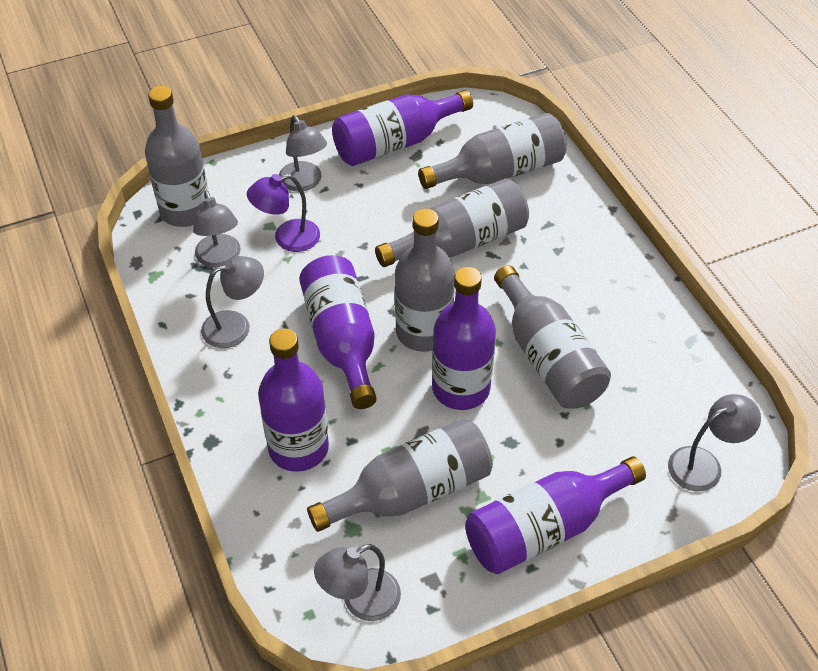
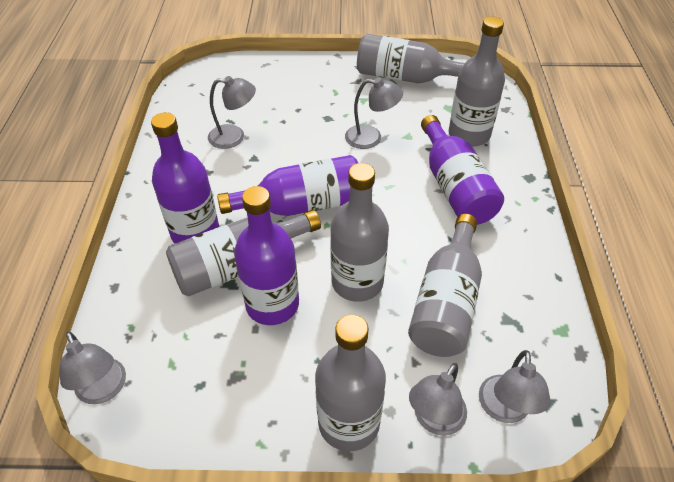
purple bottle: 5 -> 4
purple lamp: 1 -> 0

